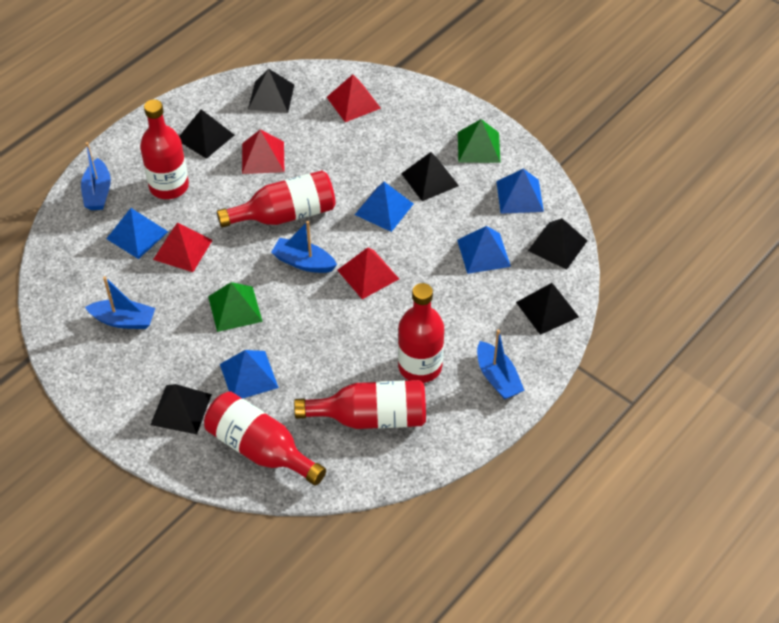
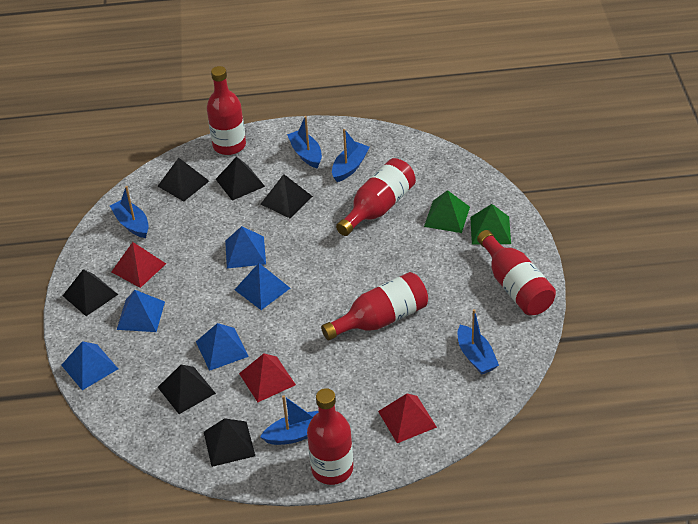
blue boat: 4 -> 5
red pyramid: 4 -> 3

